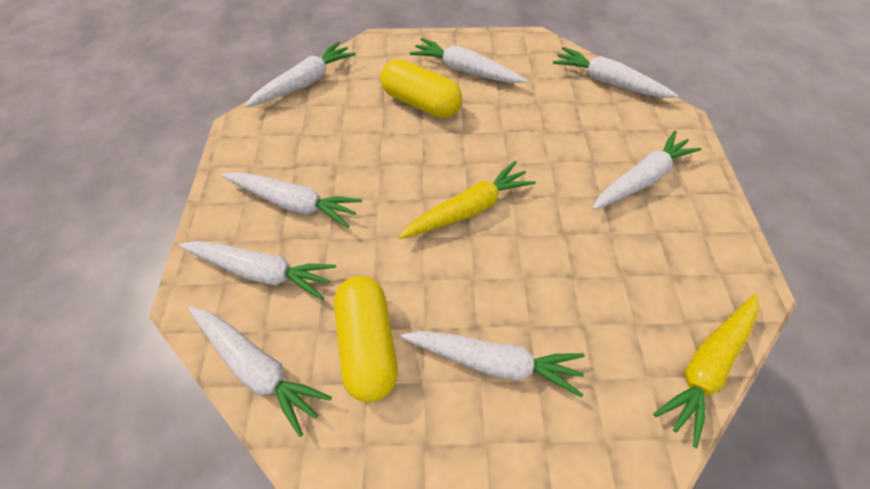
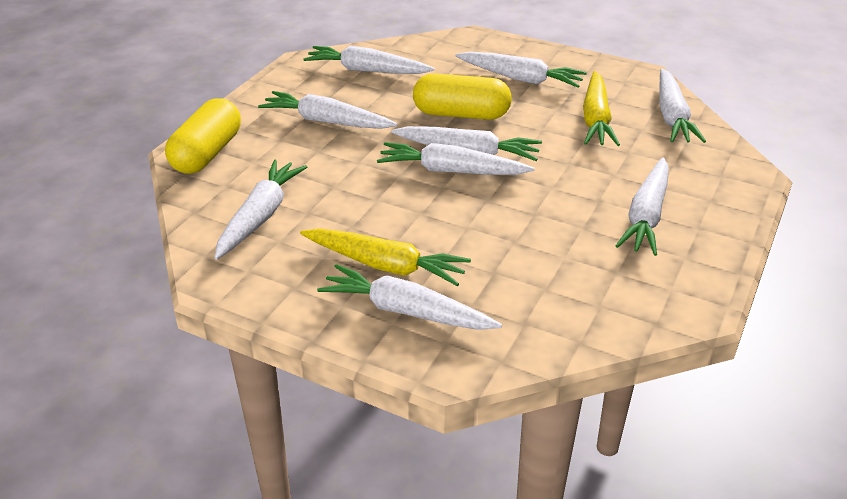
white carrot: 8 -> 9

